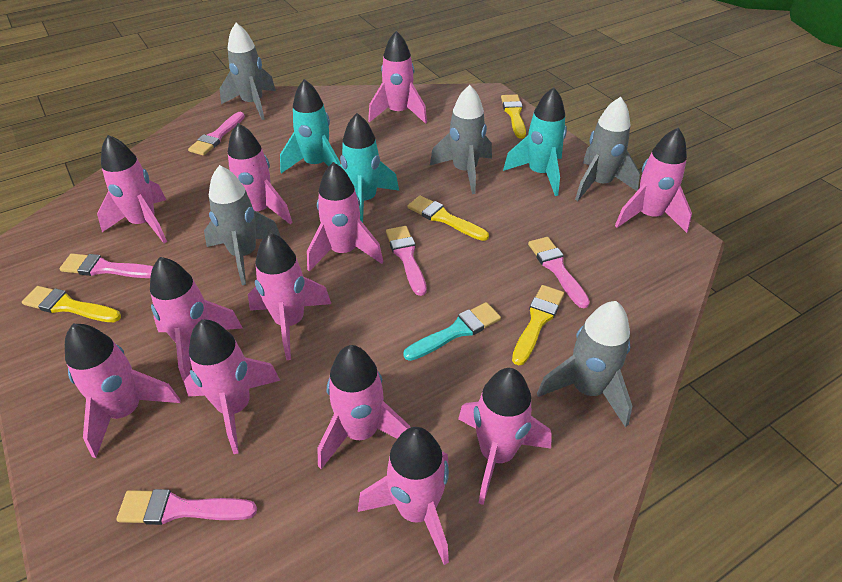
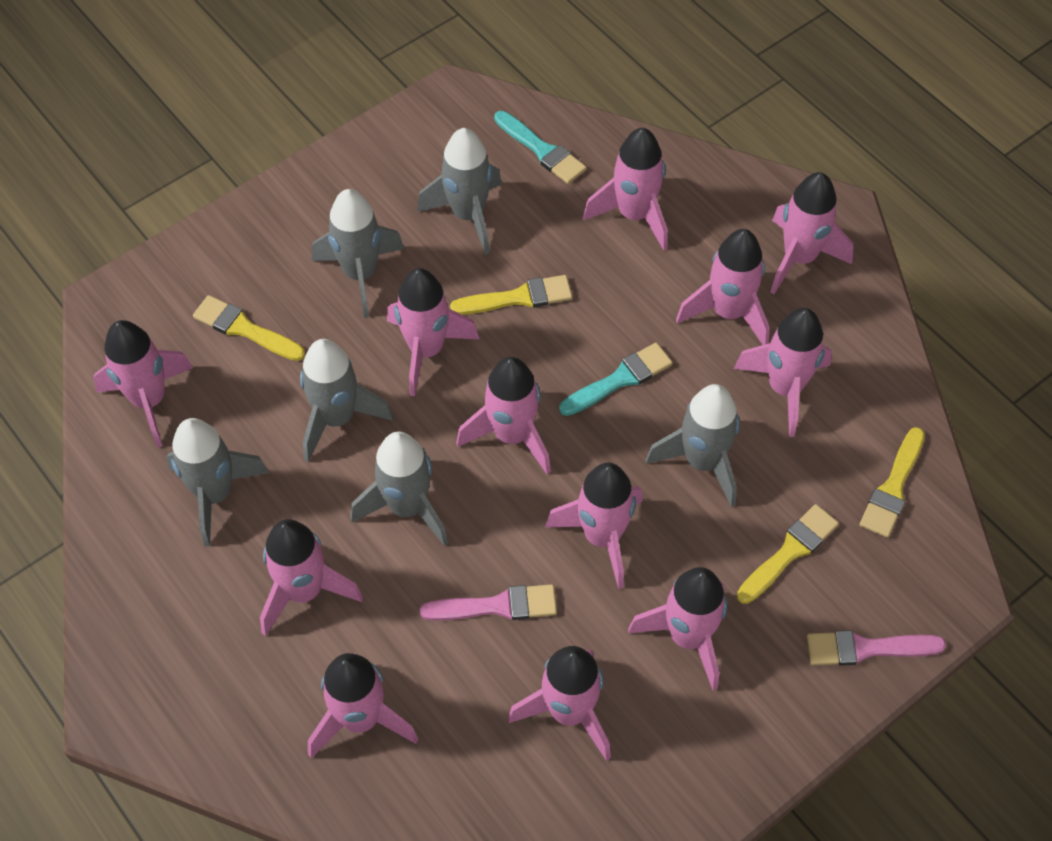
grey rocket: 5 -> 6
pink brush: 5 -> 2
turquoise brush: 1 -> 2
turquoise rocket: 3 -> 0

